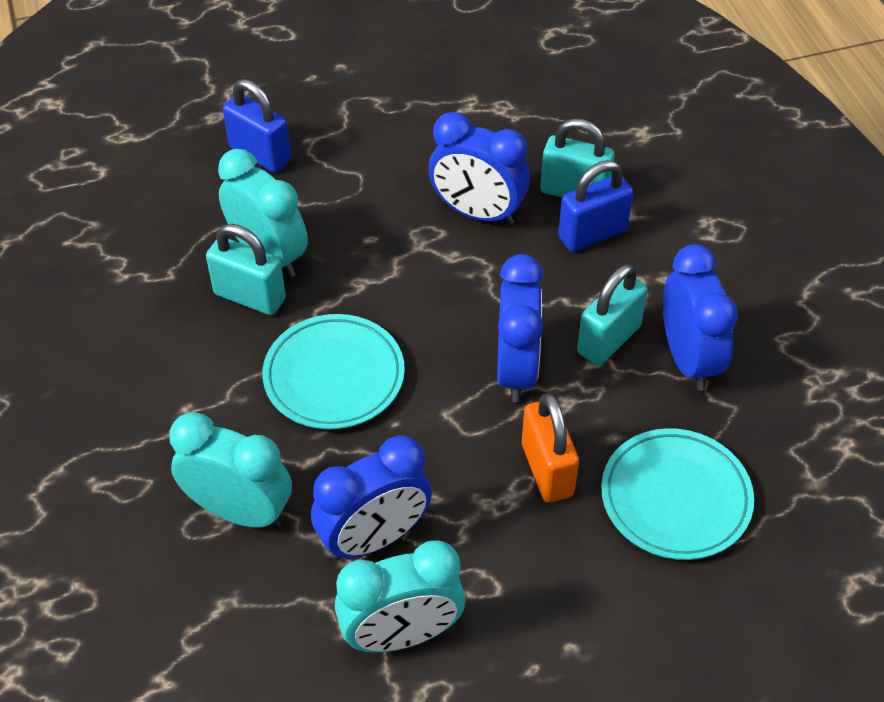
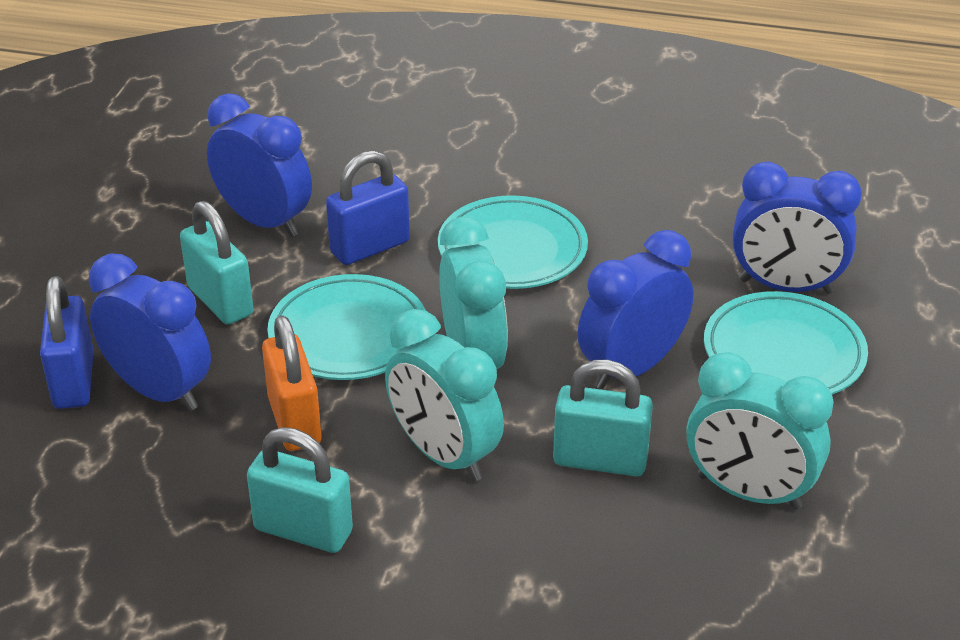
turquoise plate: 2 -> 3

